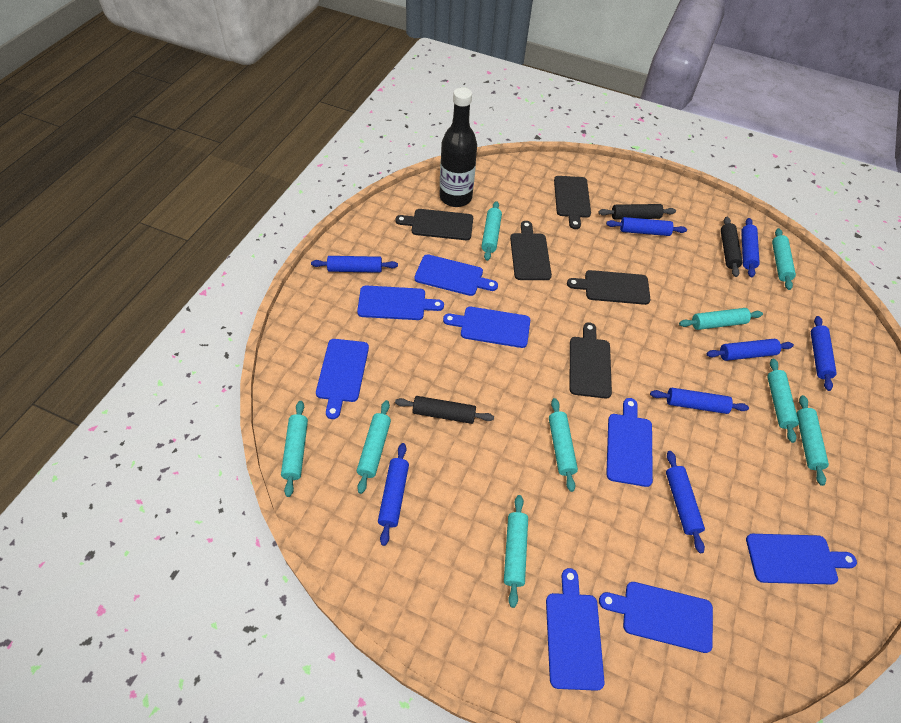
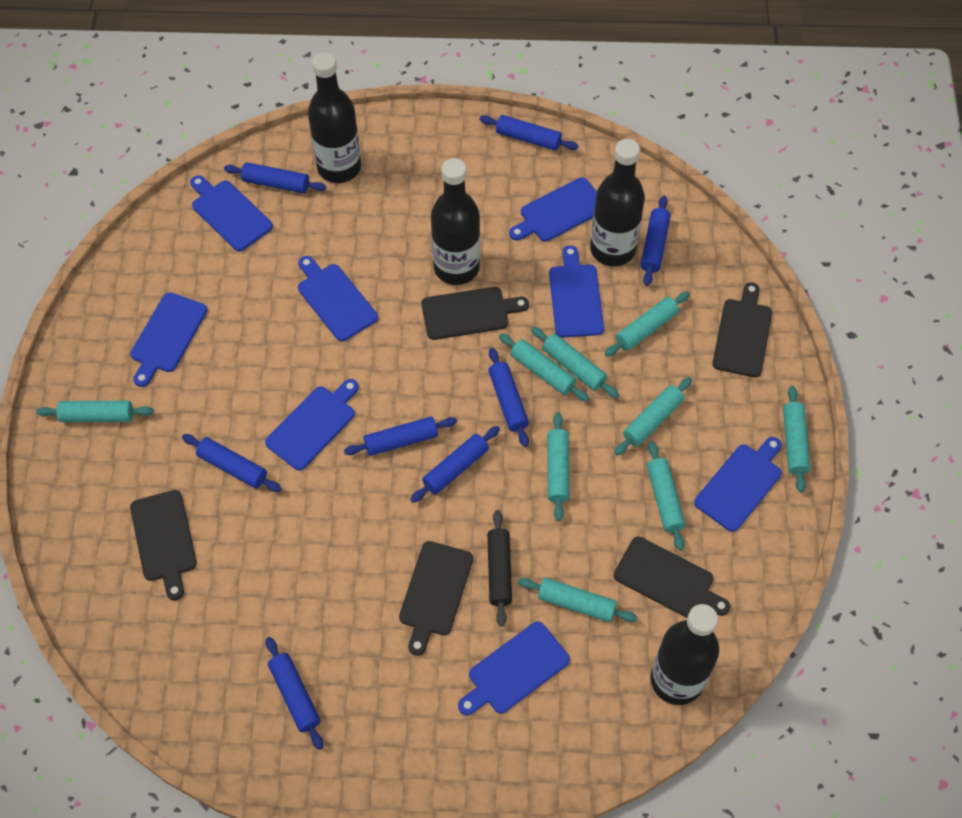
black bottle: 1 -> 4
black rolling pin: 3 -> 1

